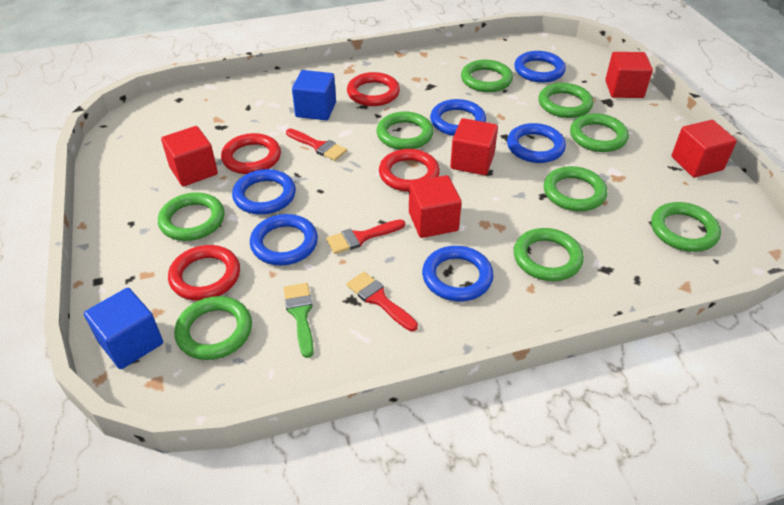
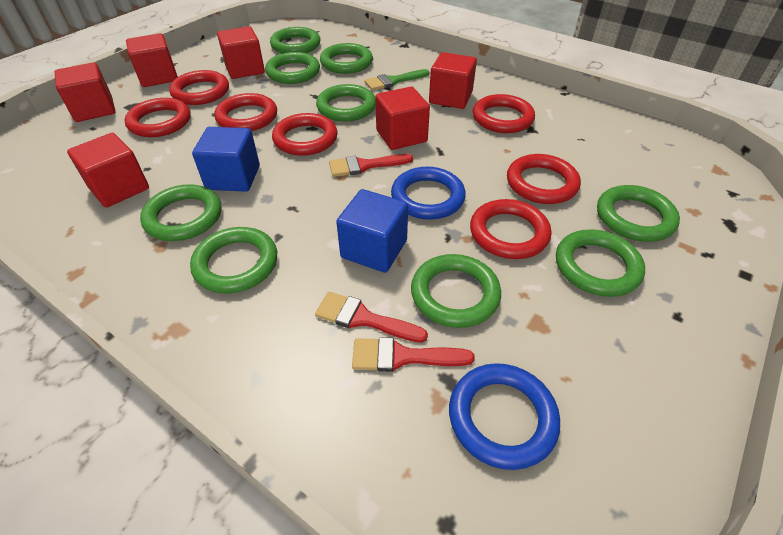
blue ring: 6 -> 2
red cube: 5 -> 6
red ring: 4 -> 7

